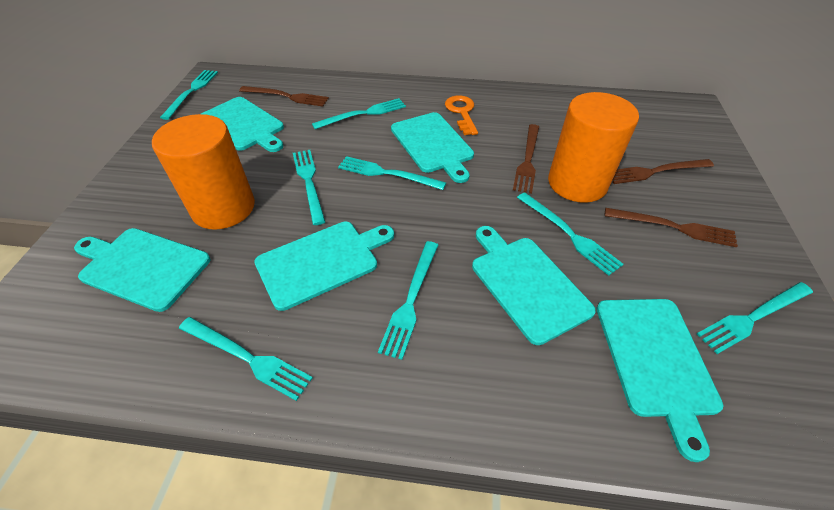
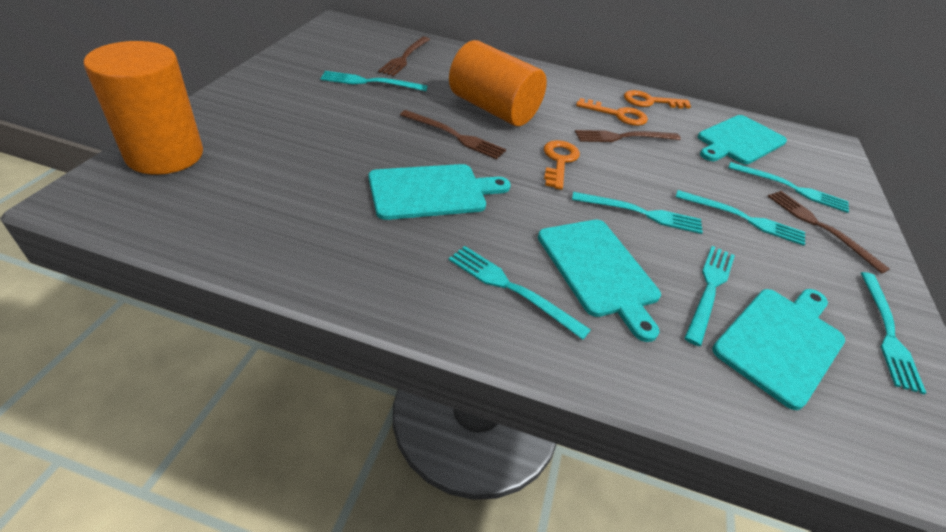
orange key: 1 -> 3
turquoise cutting board: 6 -> 4
turquoise fork: 8 -> 7

